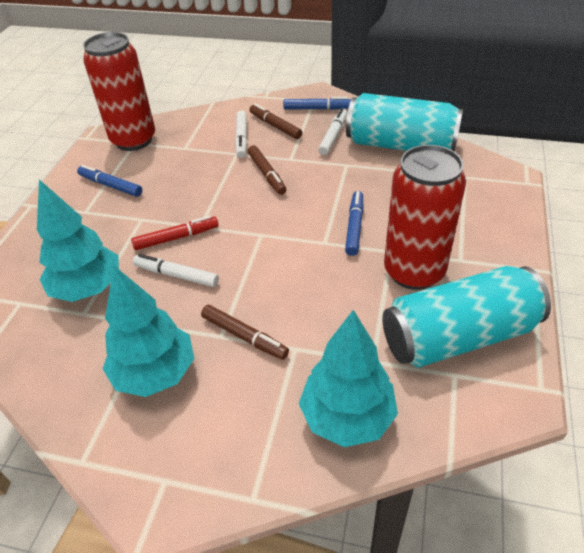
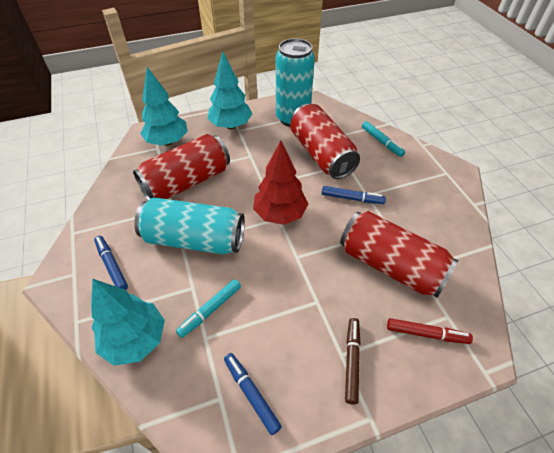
brown marker: 3 -> 1
red can: 2 -> 3
red tree: 0 -> 1
turquoise marker: 0 -> 2
white marker: 3 -> 0

